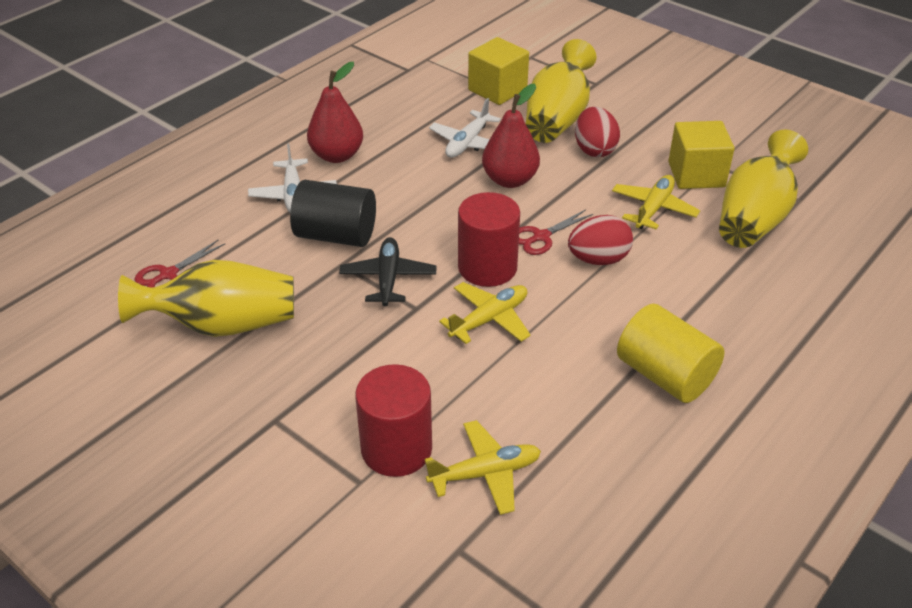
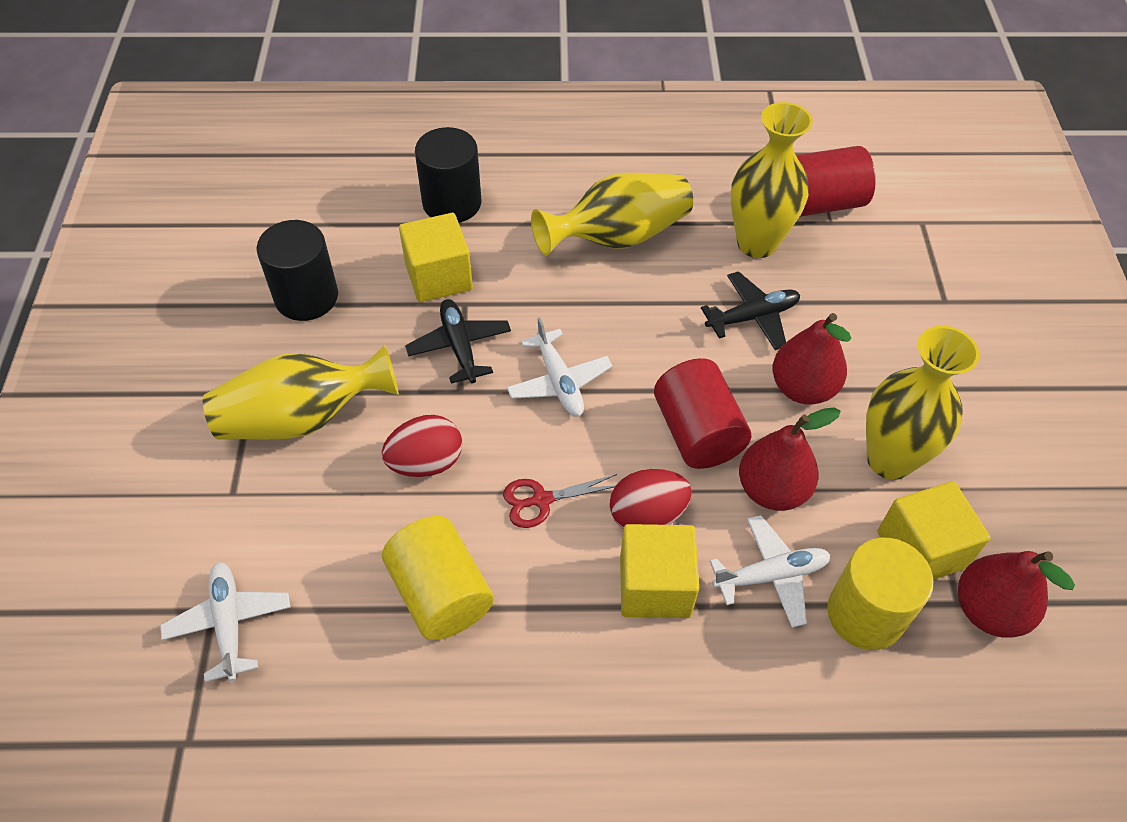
black cylinder: 1 -> 2
black plane: 1 -> 2
red pear: 2 -> 3
red scissors: 2 -> 1
white plane: 2 -> 3
yellow cube: 2 -> 3
yellow cylinder: 1 -> 2
yellow plane: 3 -> 0
yellow vase: 3 -> 4

